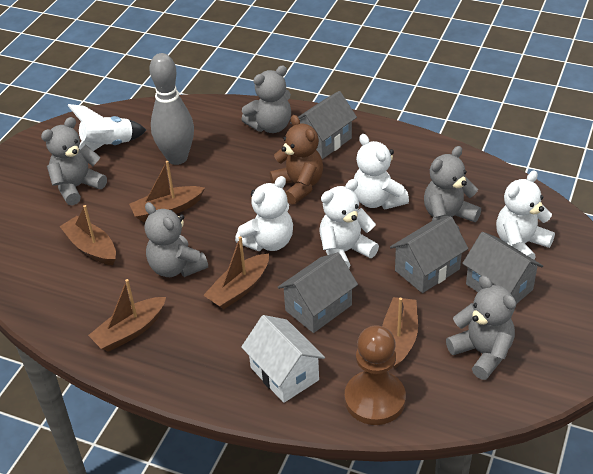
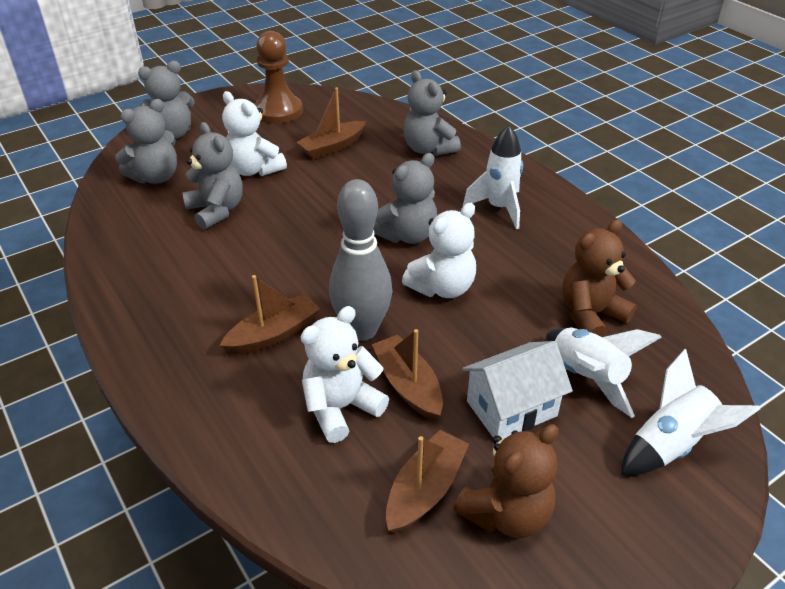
brown boat: 5 -> 4
brown teddy bear: 1 -> 2
grey house: 4 -> 0
white rocket: 1 -> 3
white teddy bear: 4 -> 3

